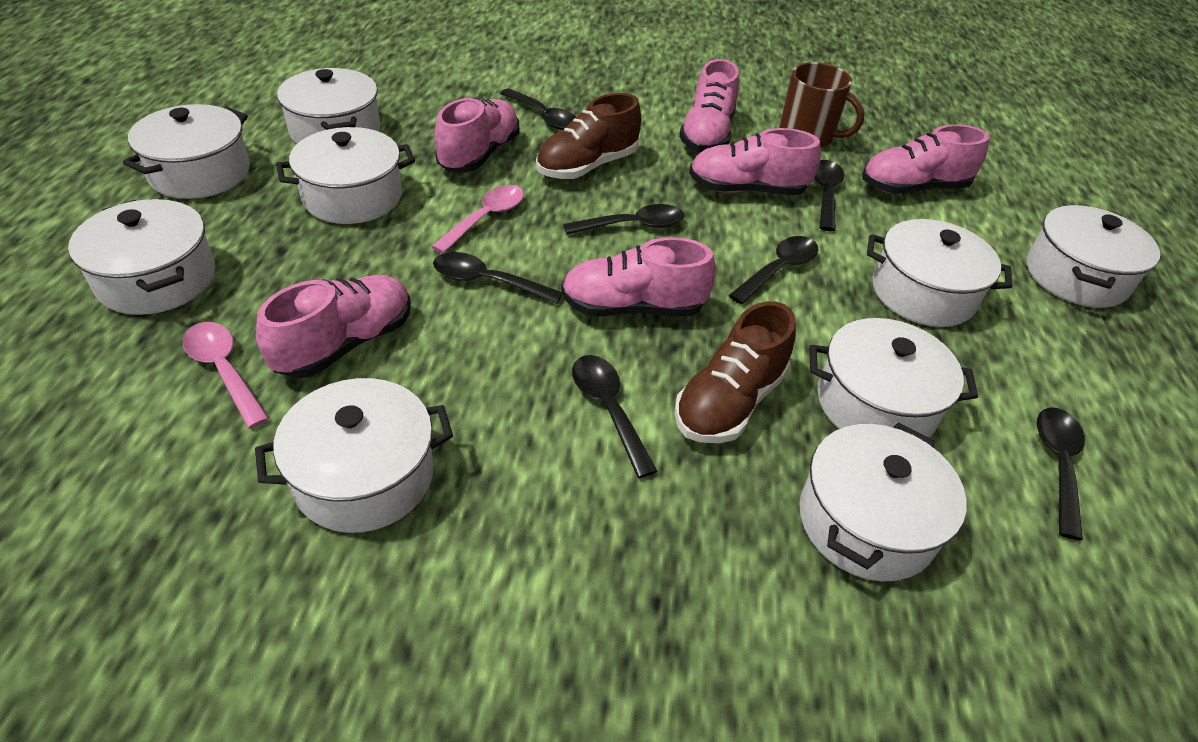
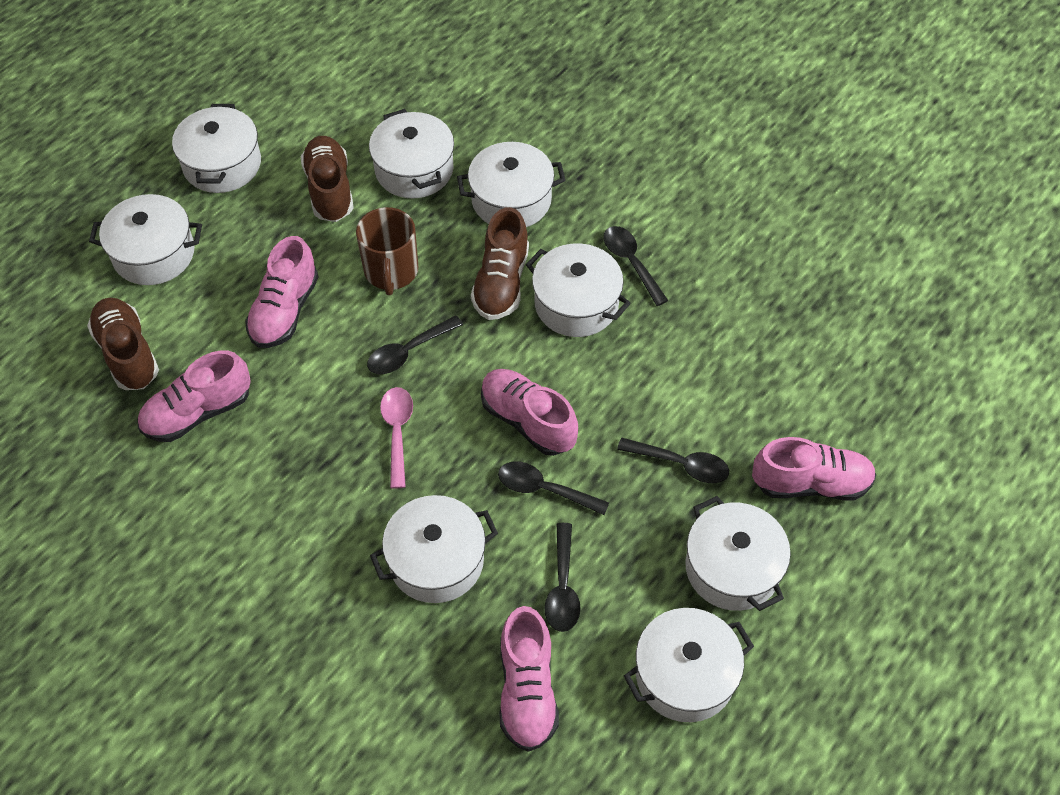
black spoon: 7 -> 5
brown shoe: 2 -> 3
pink shoe: 6 -> 5
pink spoon: 2 -> 1
white pot: 9 -> 8

